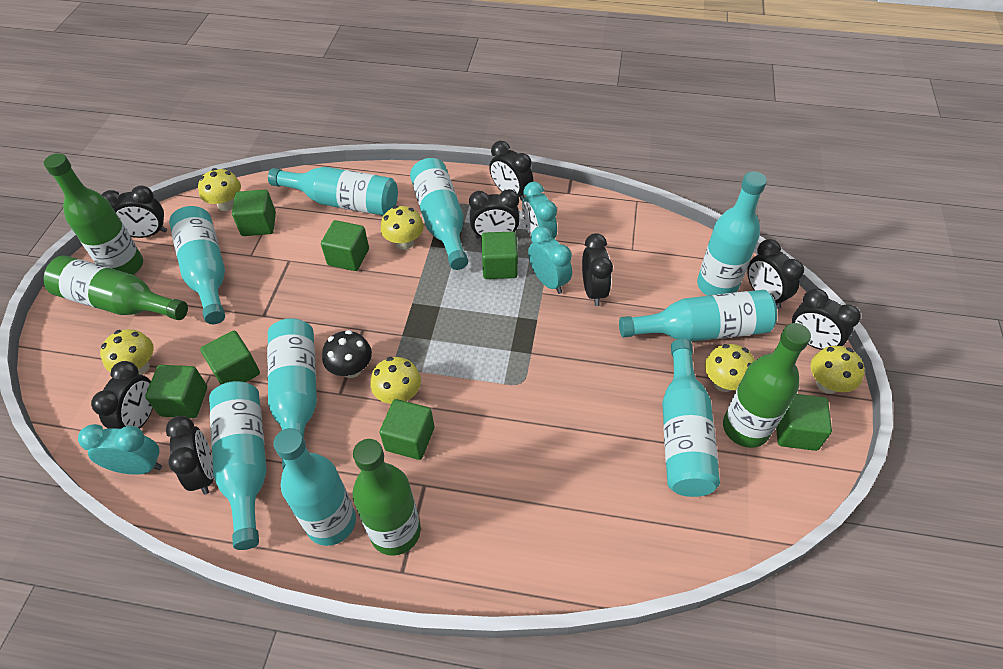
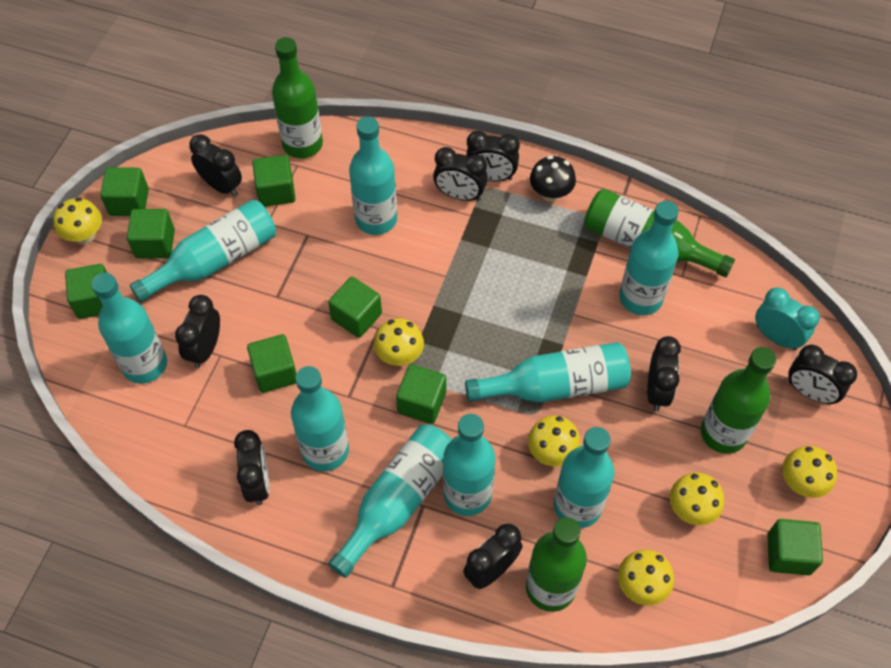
green cube: 7 -> 8
turquoise clock: 3 -> 1

